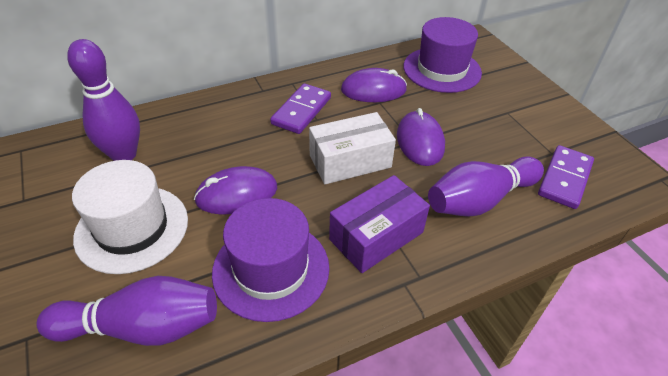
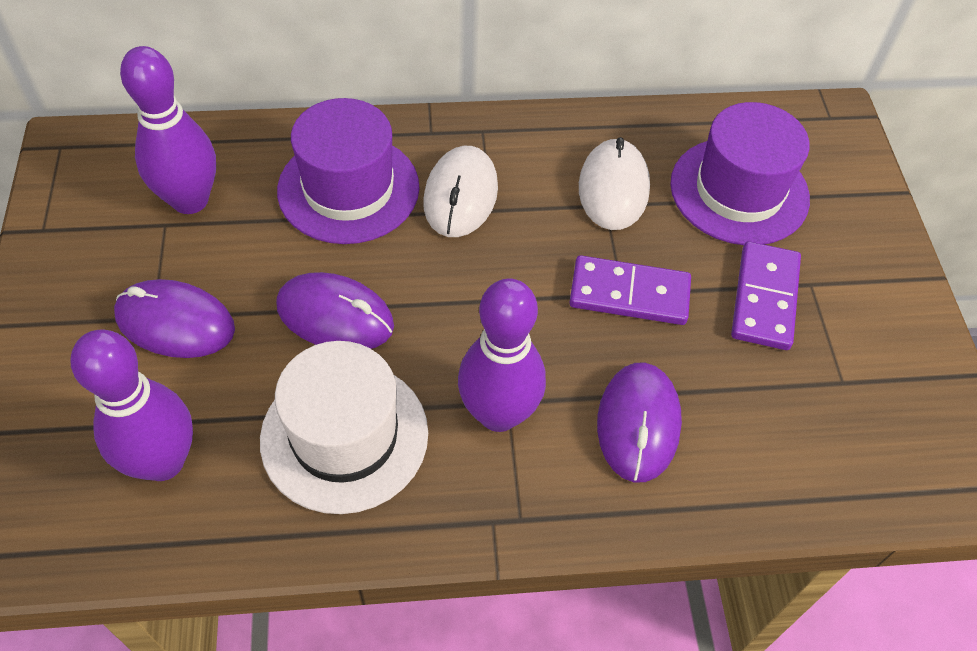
purple box: 1 -> 0
white box: 1 -> 0
white mouse: 0 -> 2

